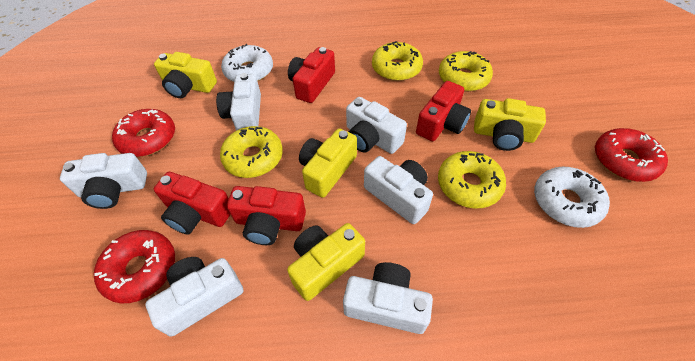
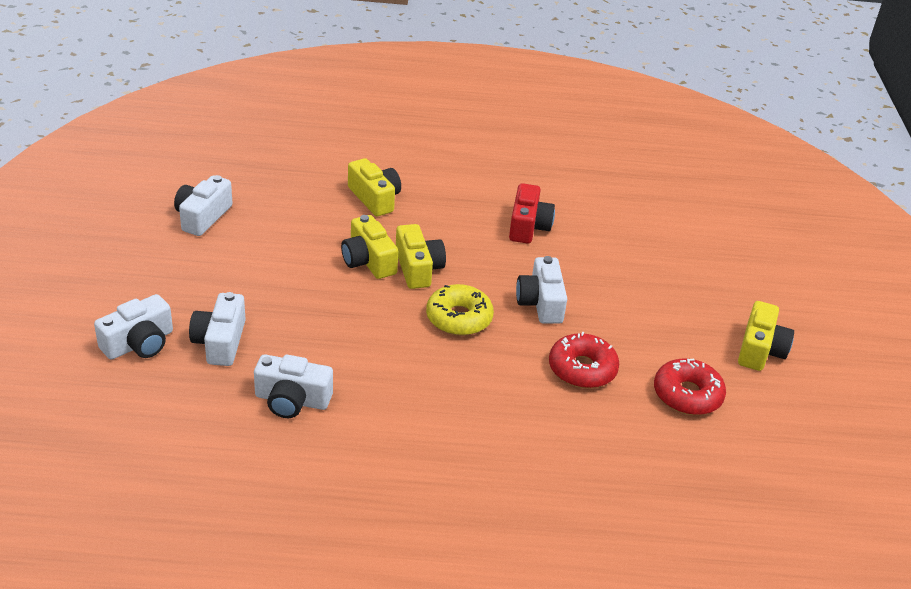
red camera: 4 -> 1
red donut: 3 -> 2
white camera: 6 -> 5
white donut: 2 -> 0
yellow donut: 4 -> 1

